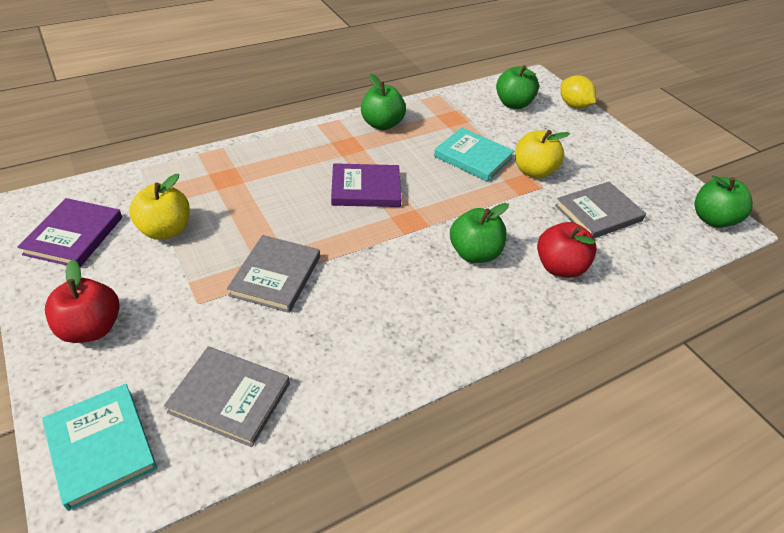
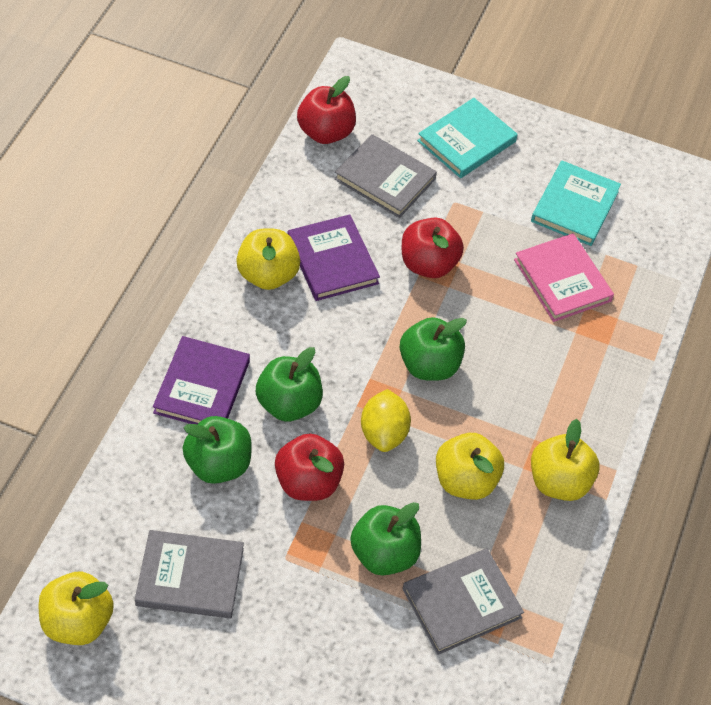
pink book: 0 -> 1
red apple: 2 -> 3
yellow apple: 2 -> 4

